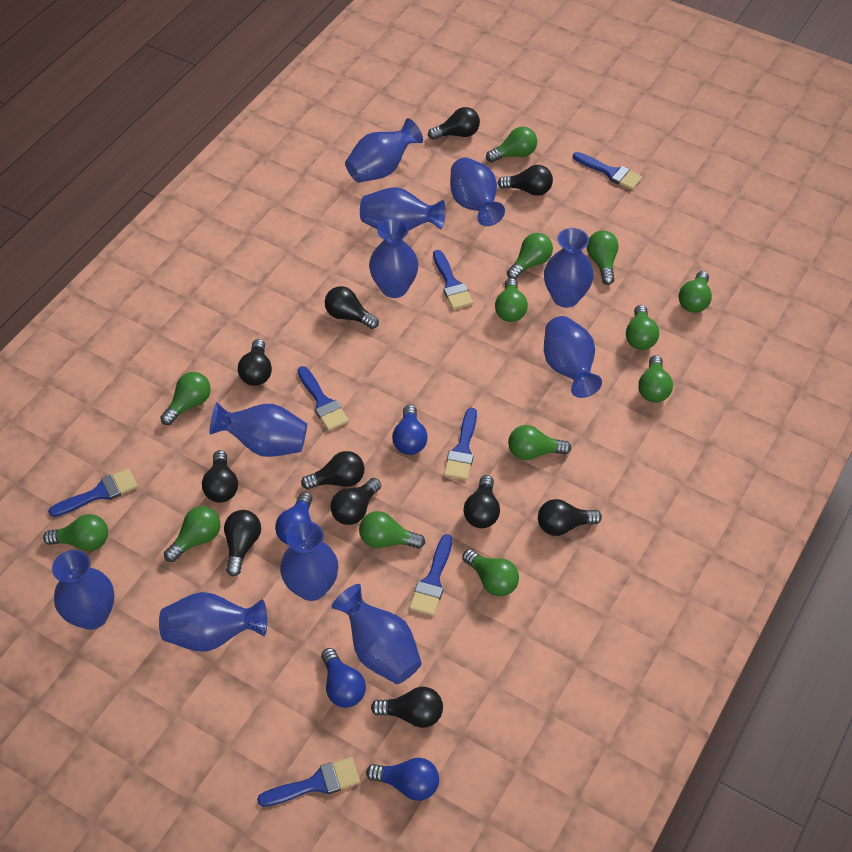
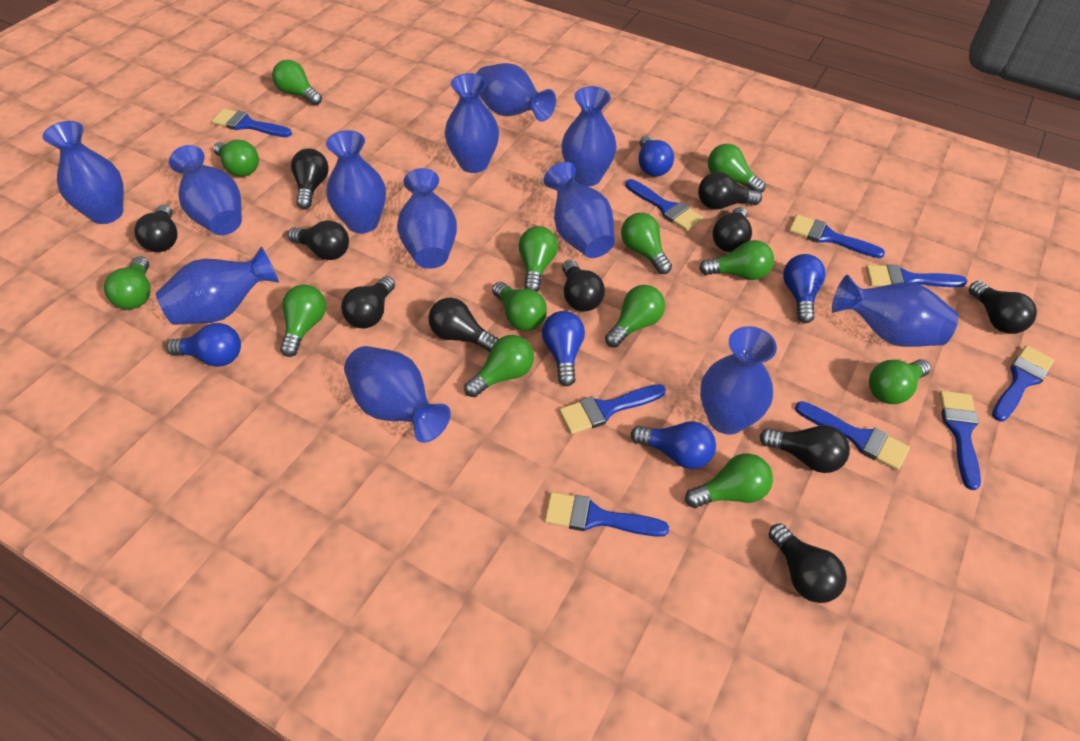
blue brush: 7 -> 9
blue light bulb: 4 -> 5
blue vase: 11 -> 12

